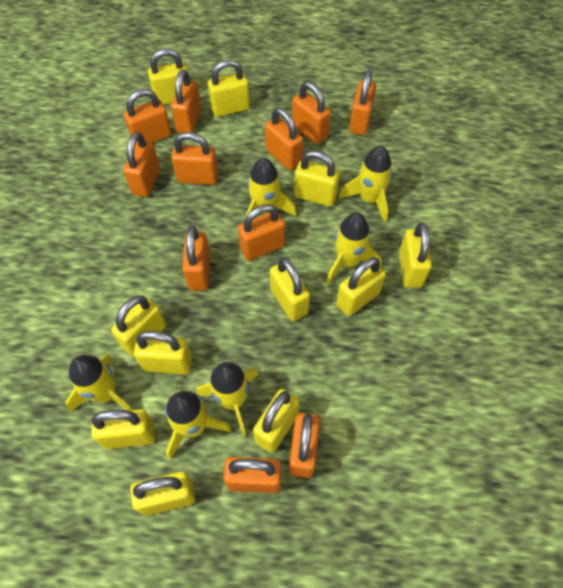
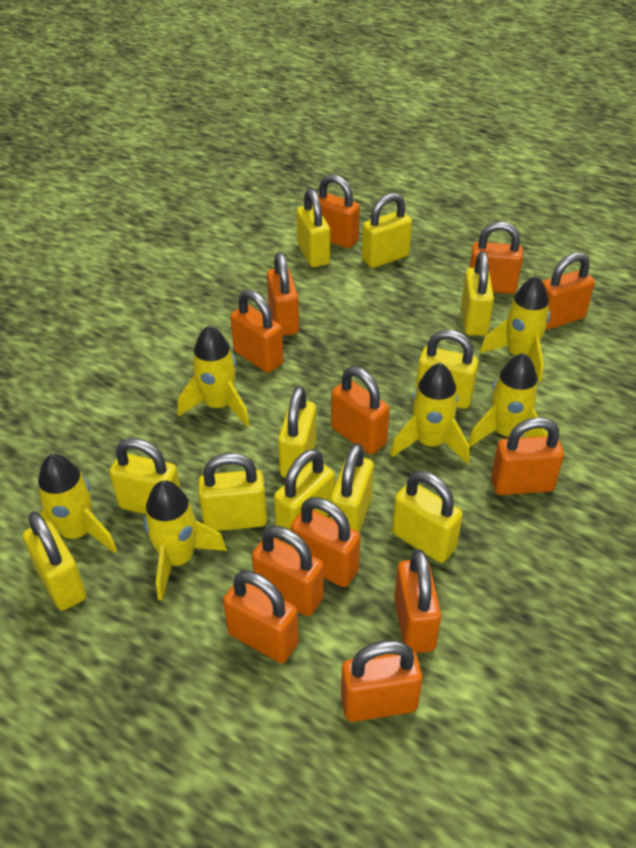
orange padlock: 11 -> 12

